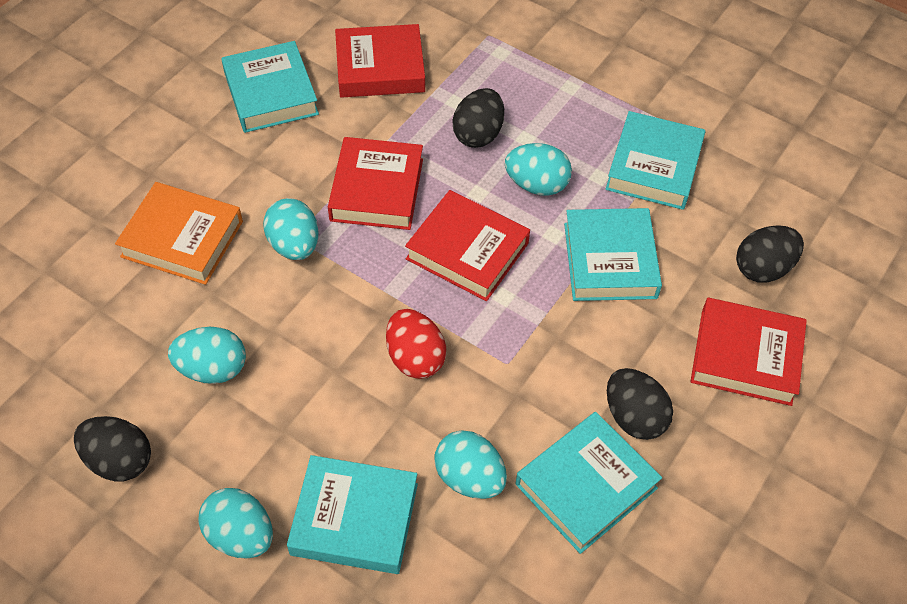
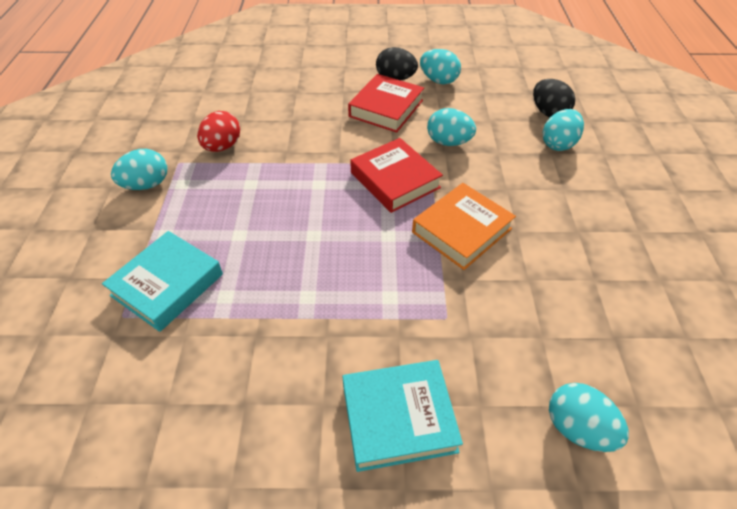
black egg: 4 -> 2
red book: 4 -> 2
turquoise book: 5 -> 2

